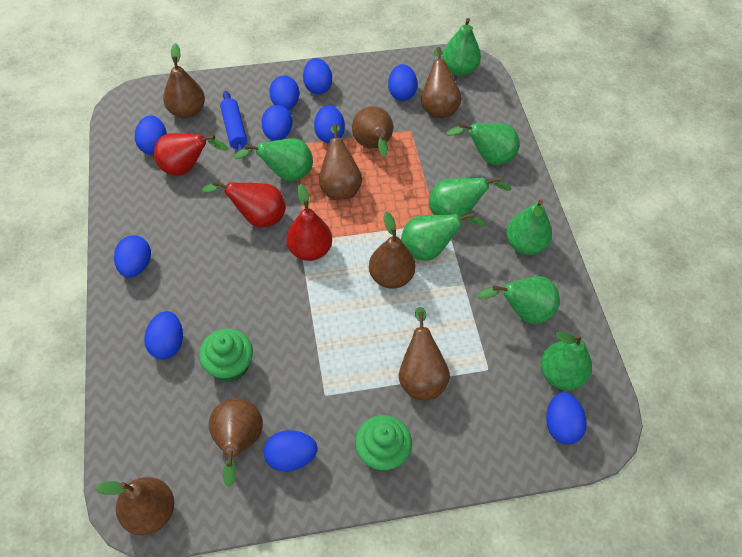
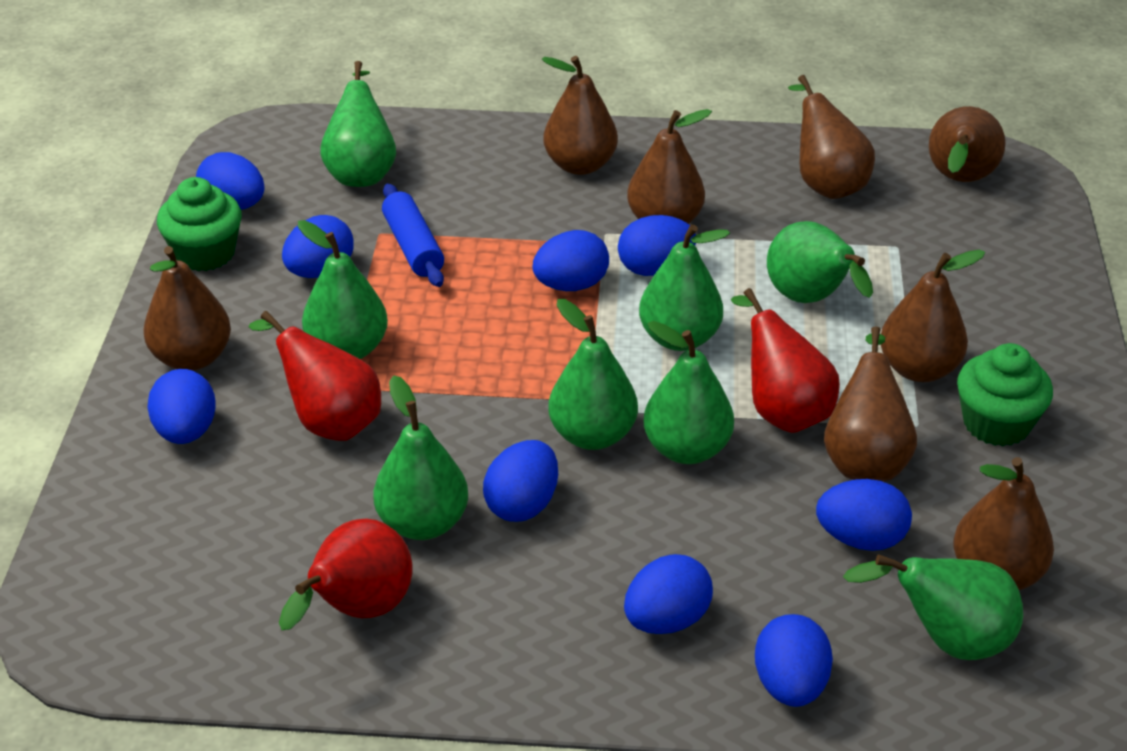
blue egg: 10 -> 9

